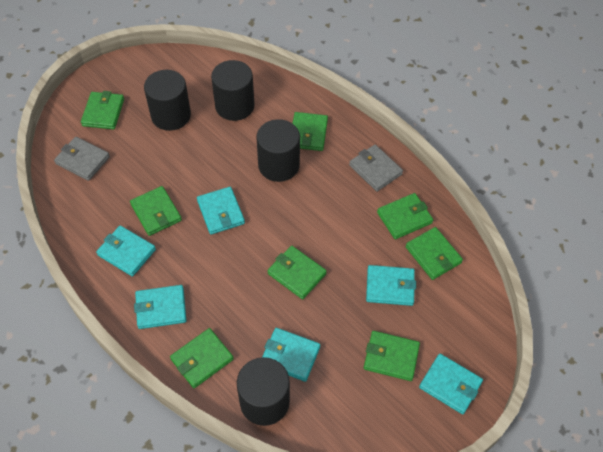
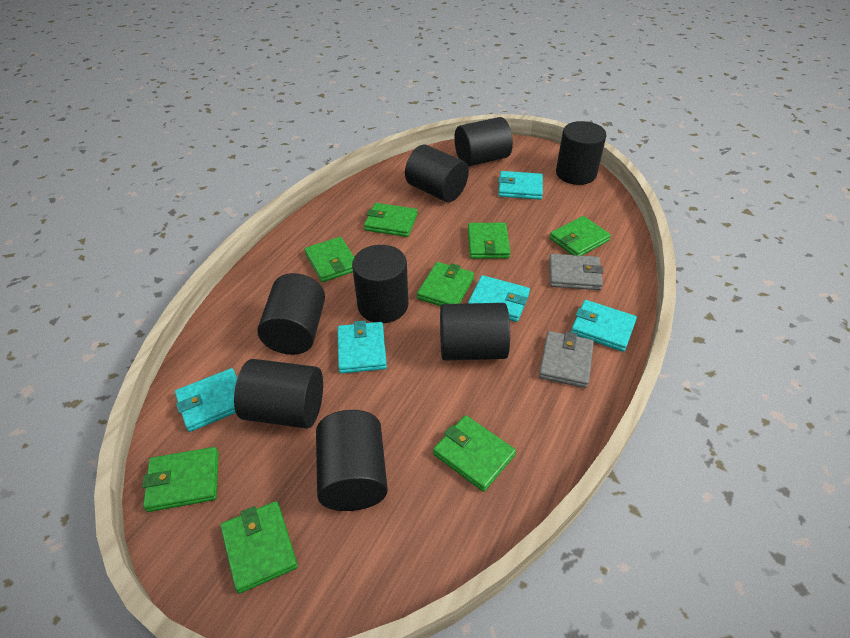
black cylinder: 4 -> 8
turquoise wallet: 6 -> 5

